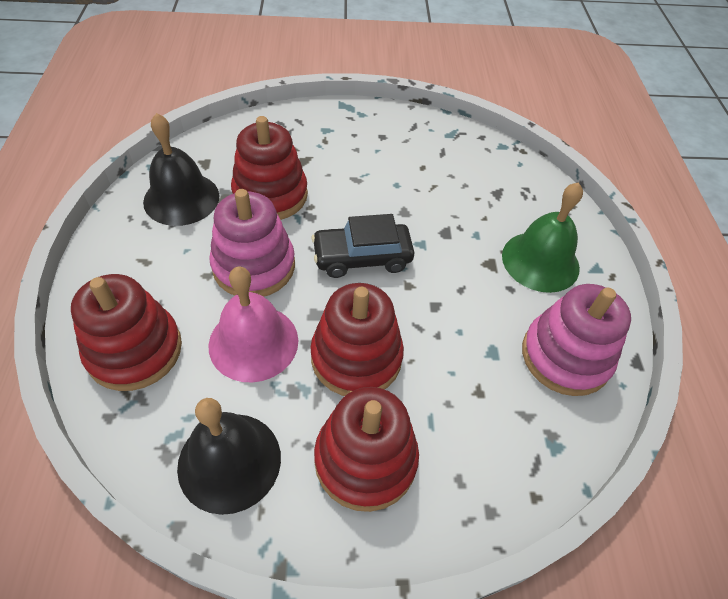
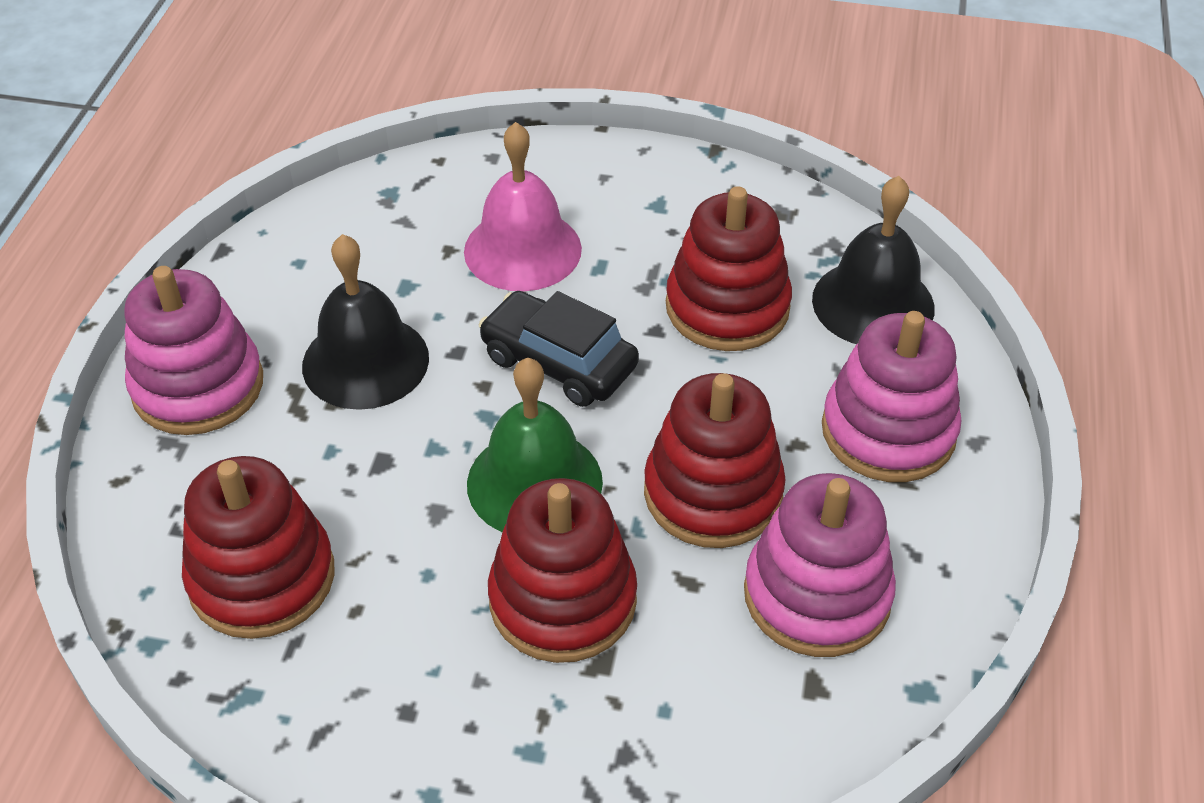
pink stacking toy: 2 -> 3

